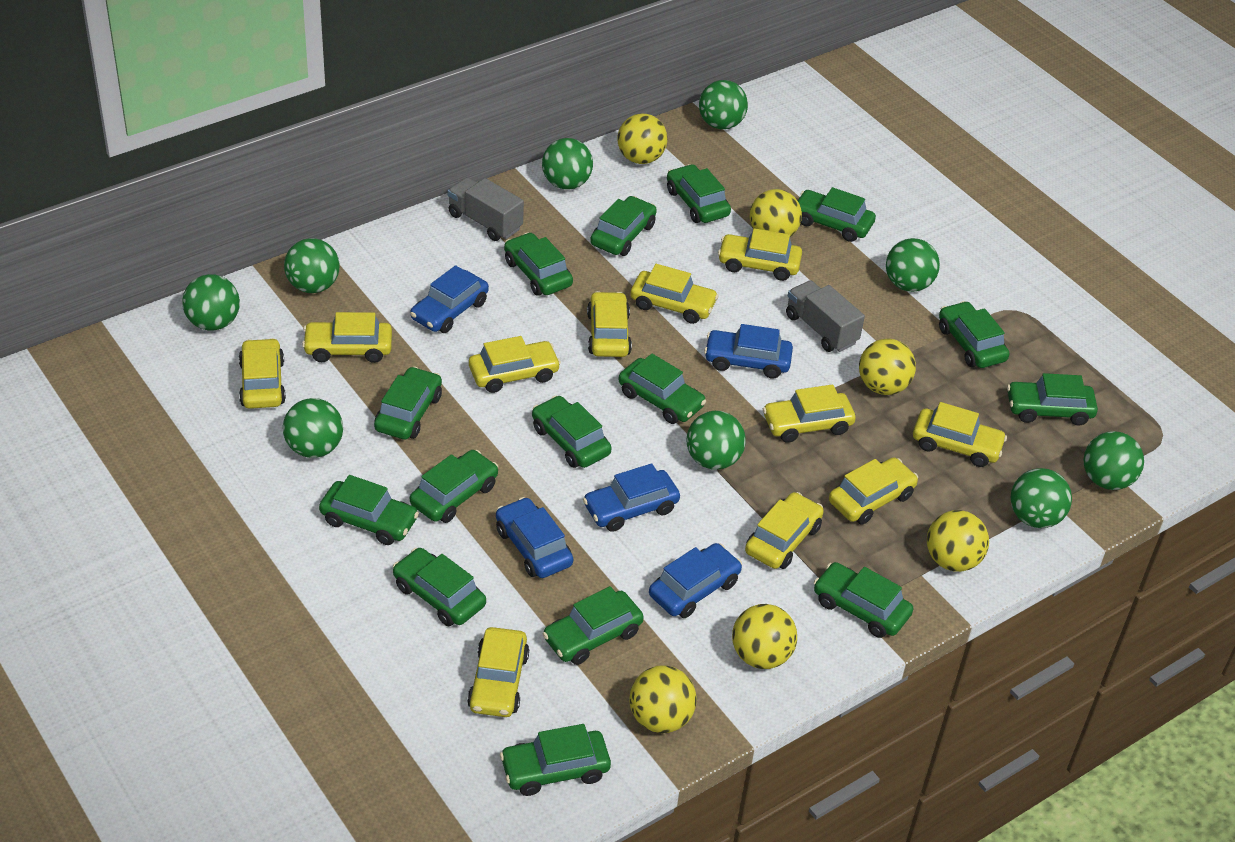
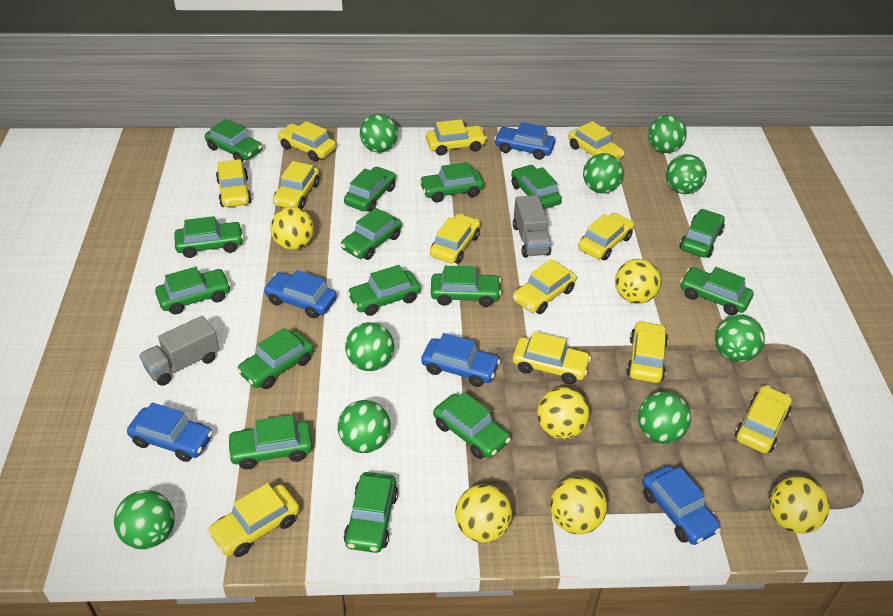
yellow car: 11 -> 12

